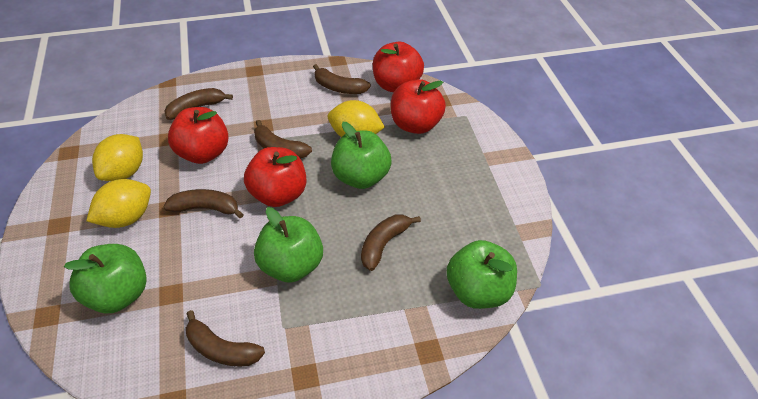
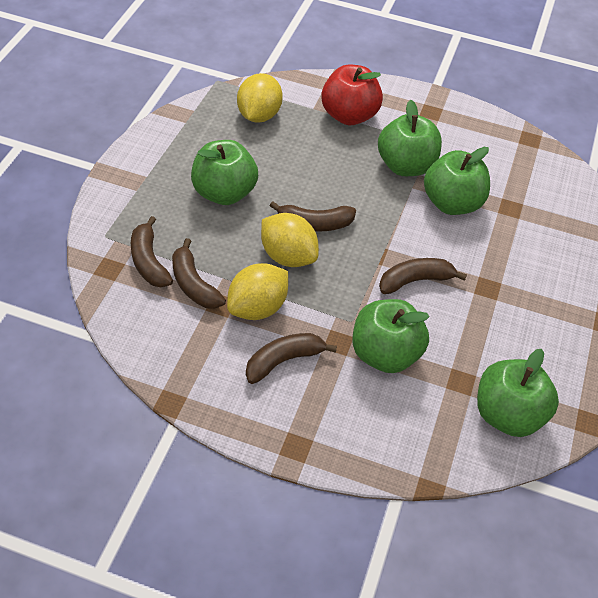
brown banana: 6 -> 5
green apple: 4 -> 5
red apple: 4 -> 1

